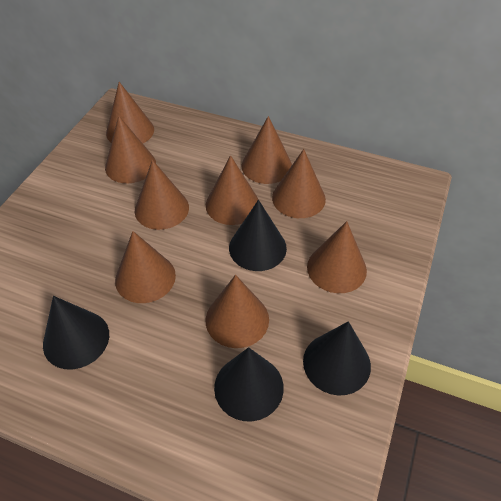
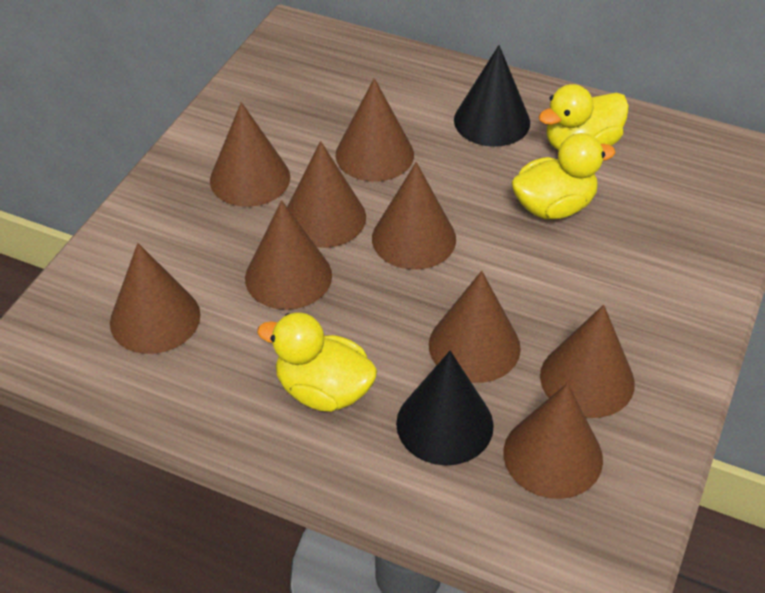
black cone: 4 -> 2
yellow duck: 0 -> 3

